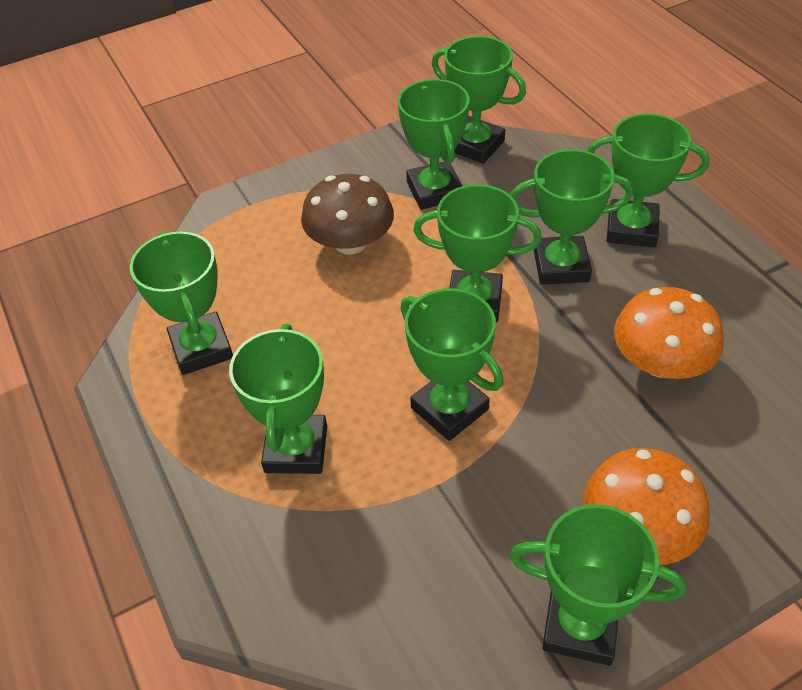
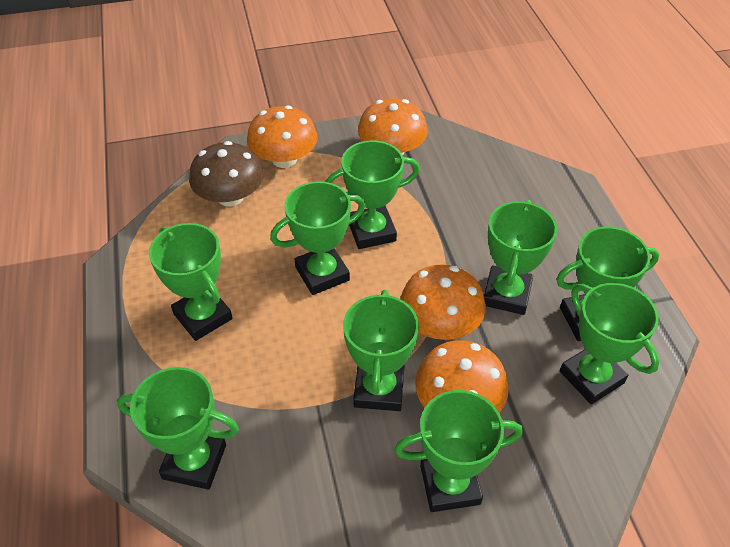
orange mushroom: 2 -> 4

